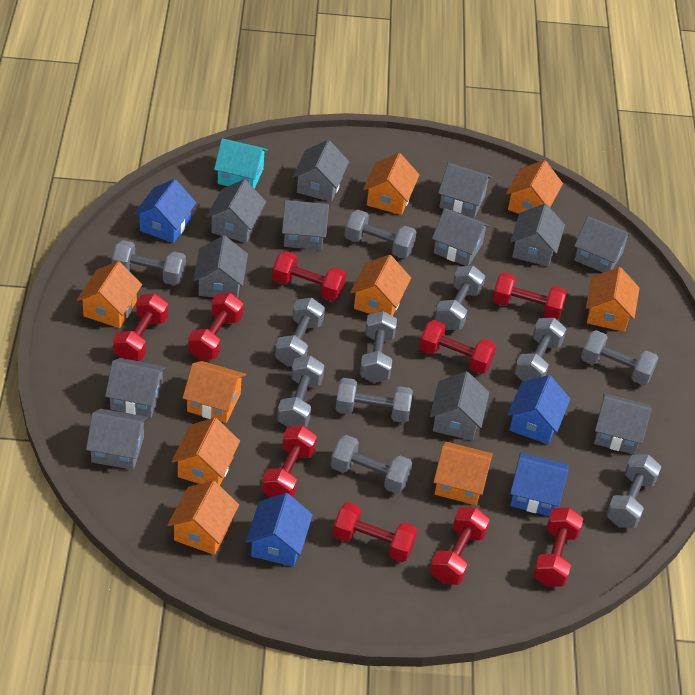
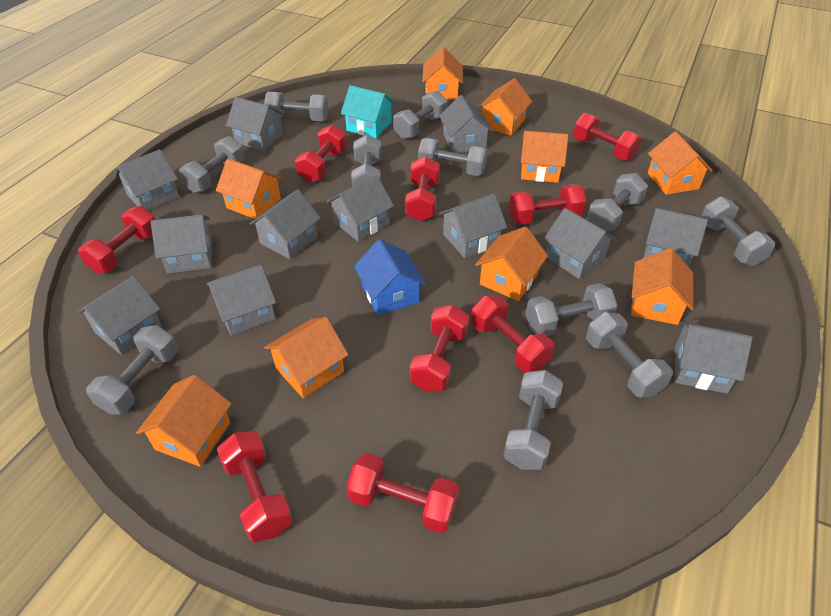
blue house: 4 -> 1

